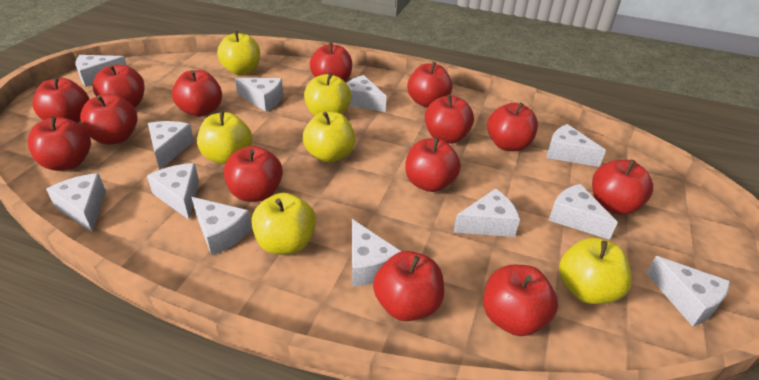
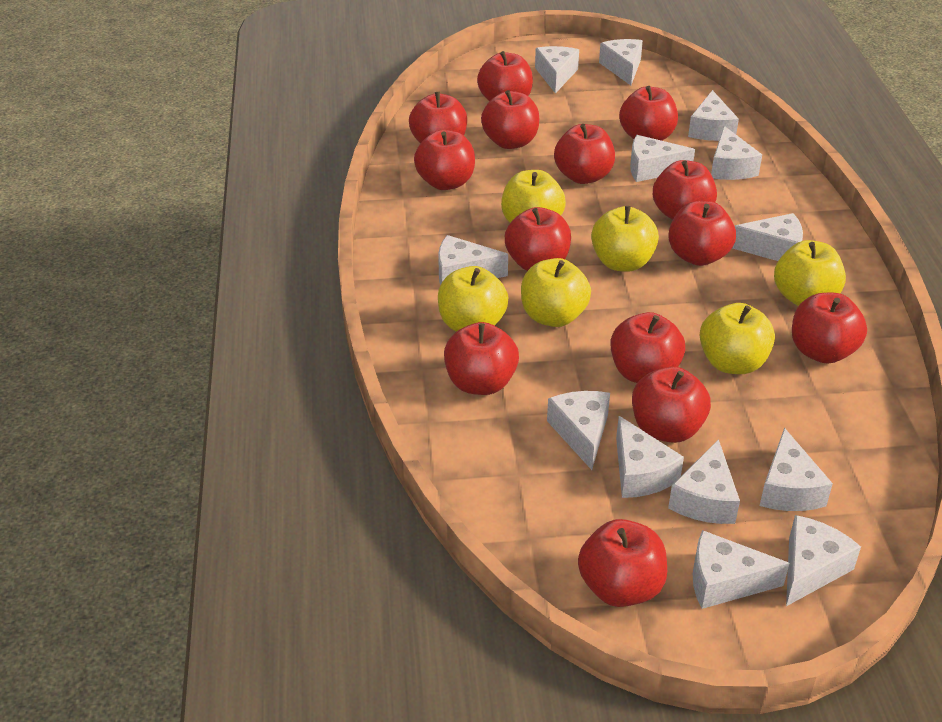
white cheese: 12 -> 13

